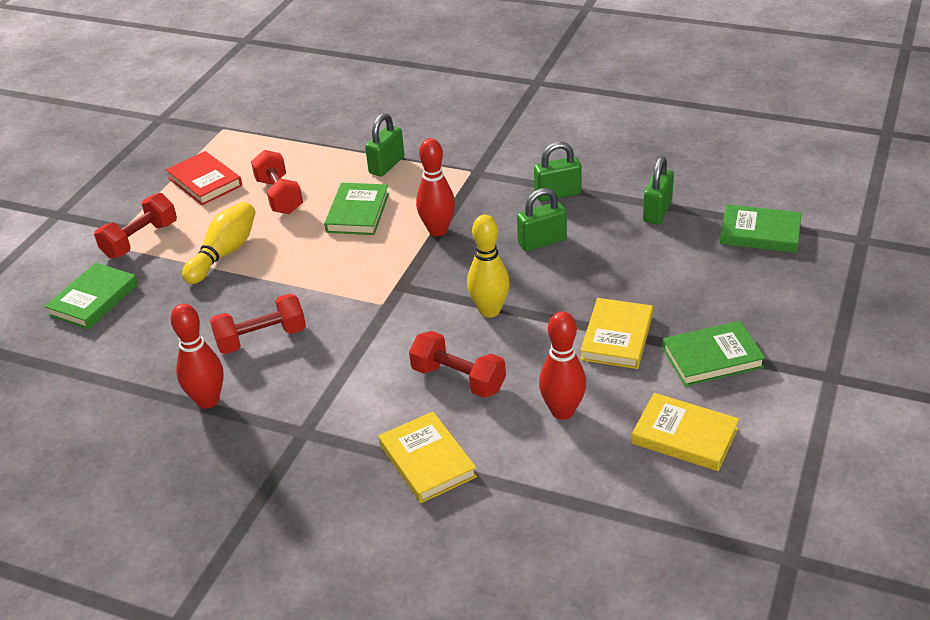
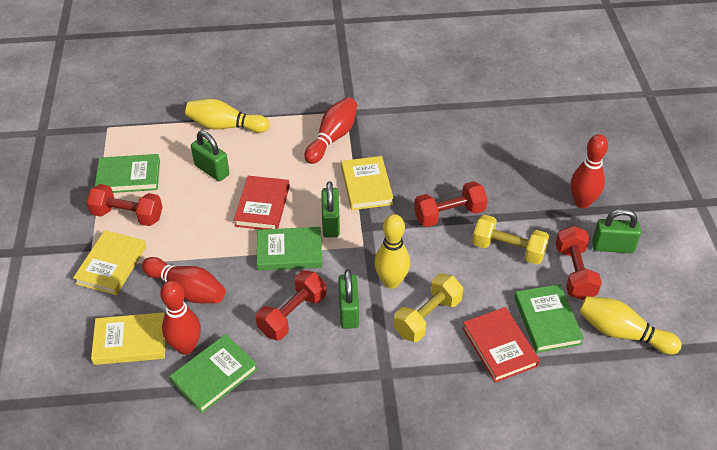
red book: 1 -> 2
red bowling pin: 3 -> 4
yellow bowling pin: 2 -> 3
yellow dumbbell: 0 -> 2

